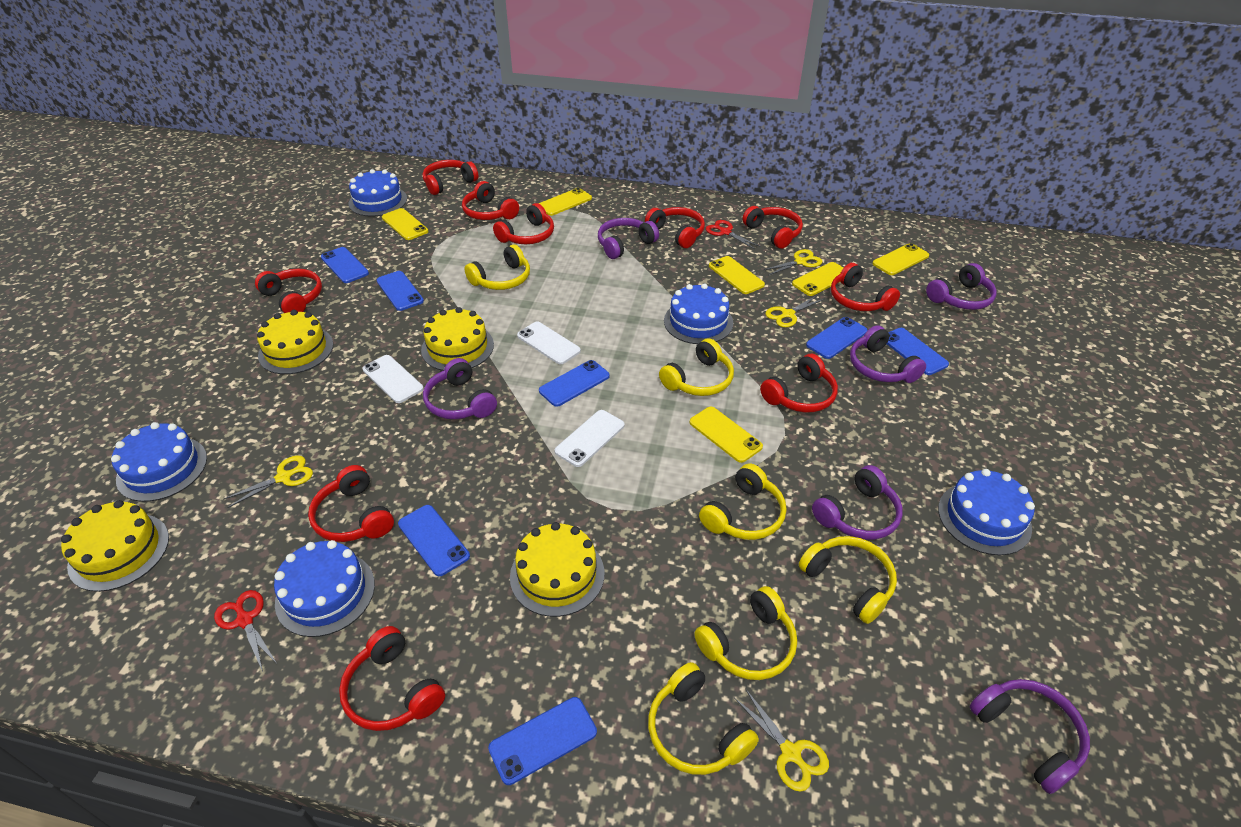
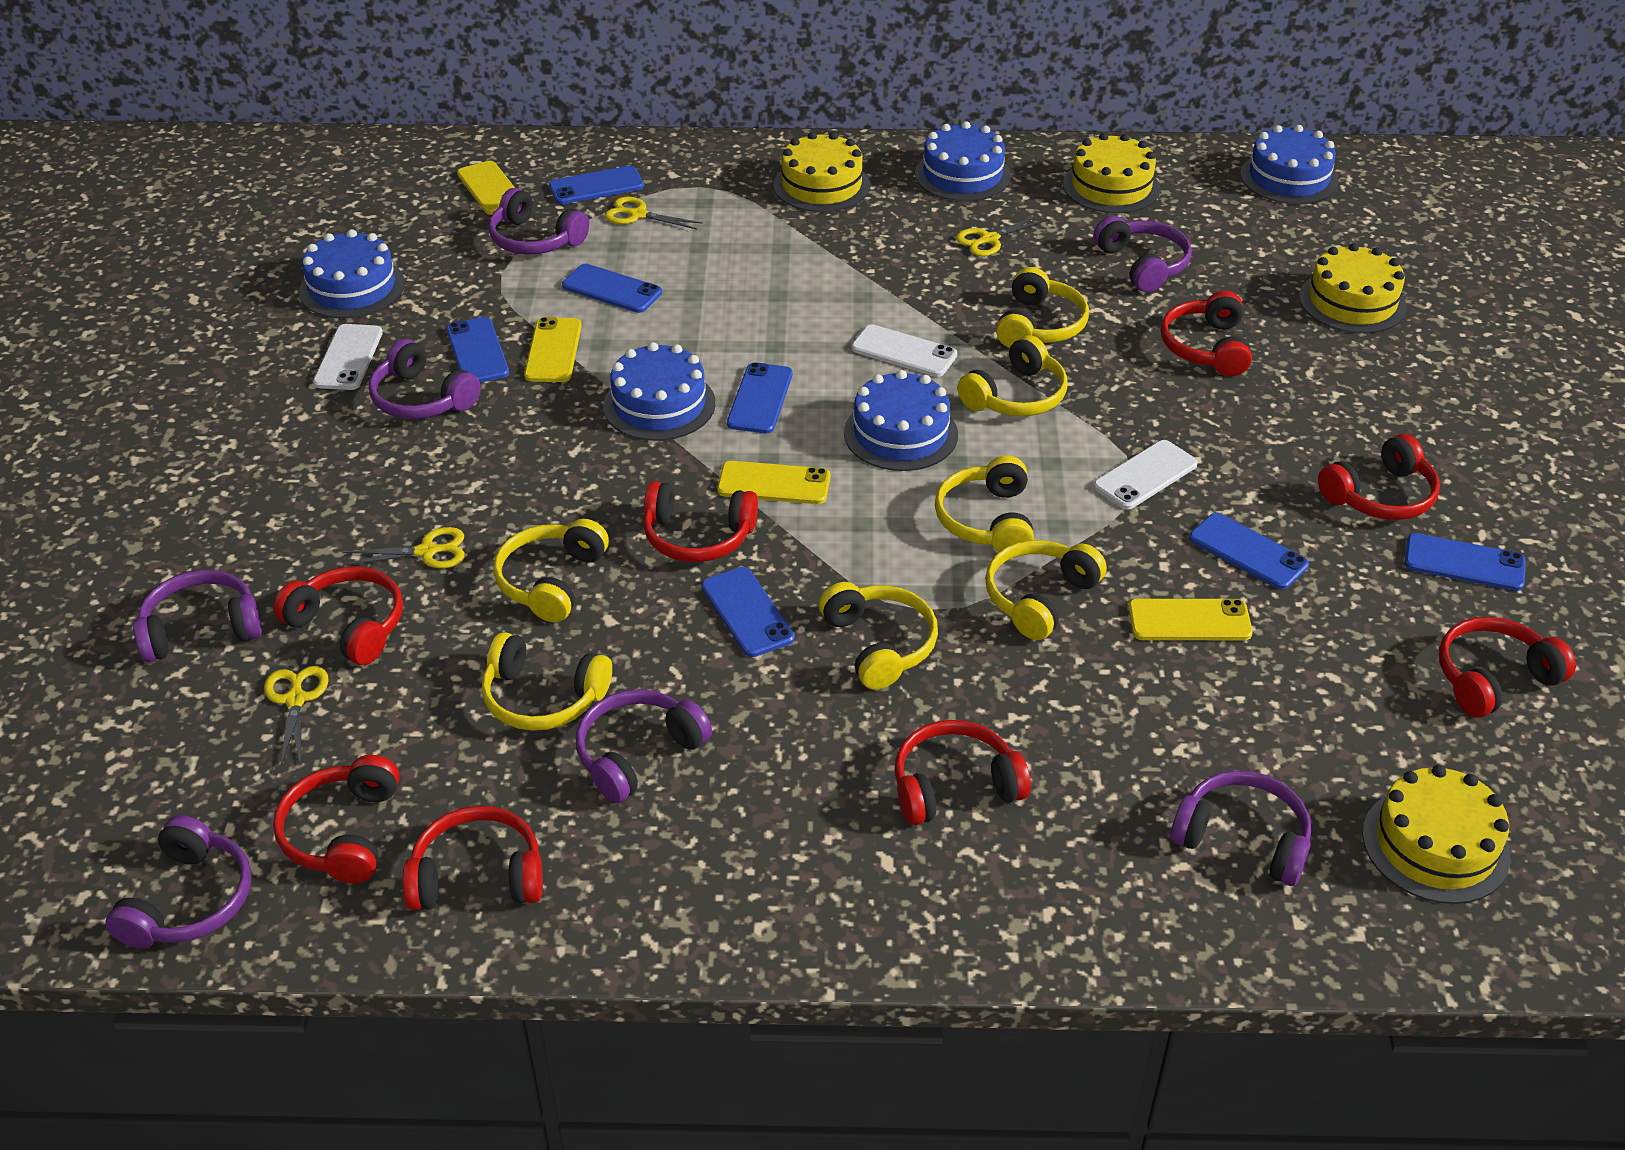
purple headphones: 6 -> 7
red headphones: 10 -> 8
red scissors: 2 -> 0
yellow headphones: 6 -> 7
yellow phone: 6 -> 4

